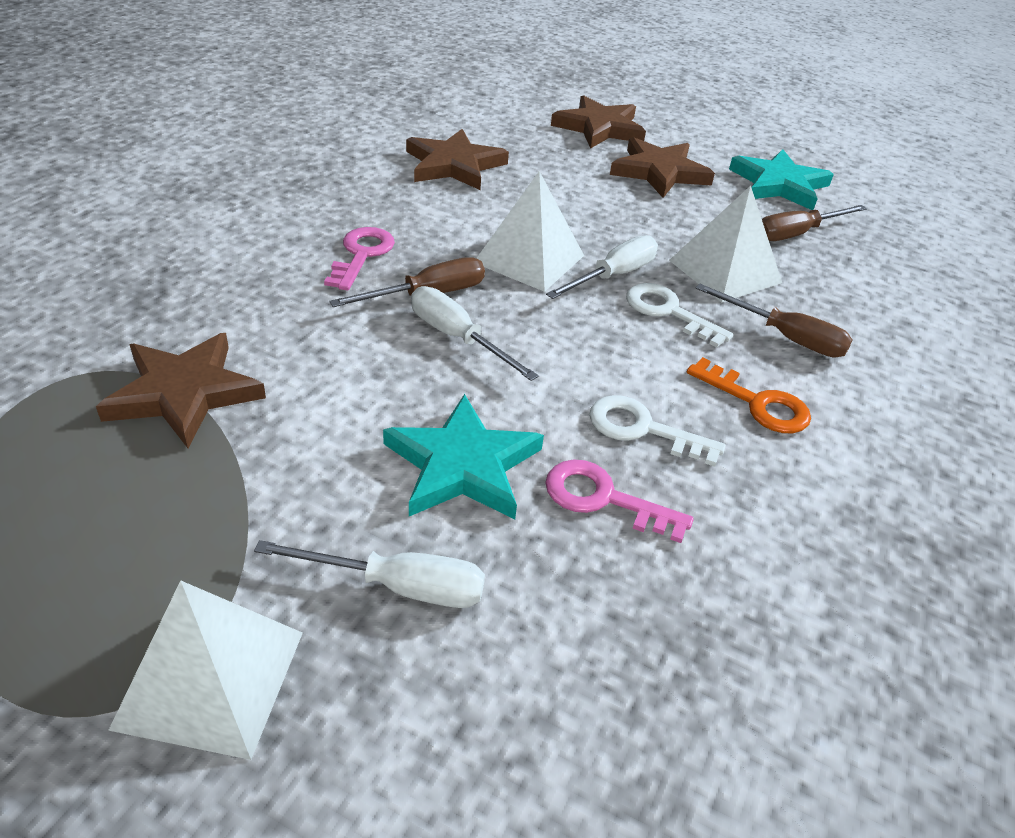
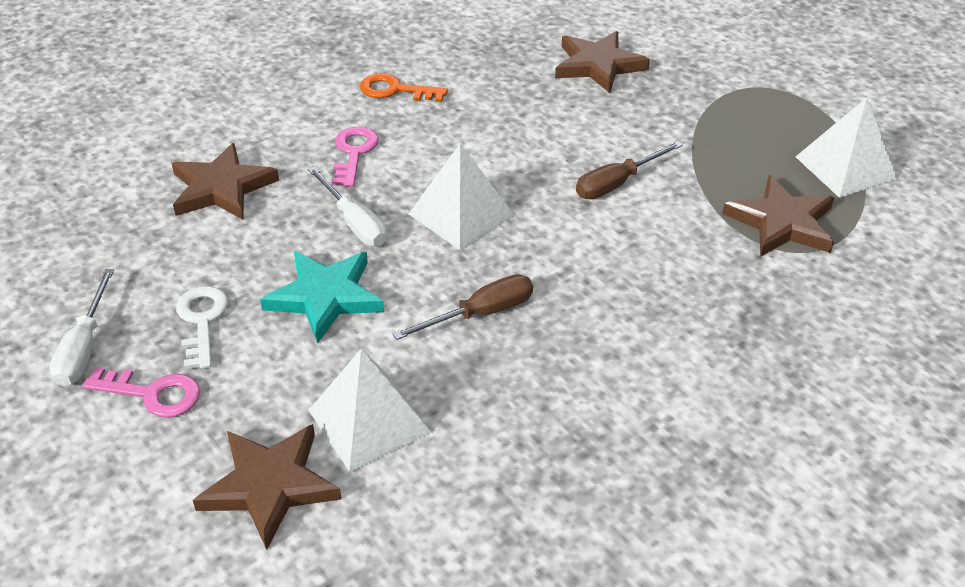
brown screwdriver: 3 -> 2
turquoise star: 2 -> 1
white key: 2 -> 1
white screwdriver: 3 -> 2

